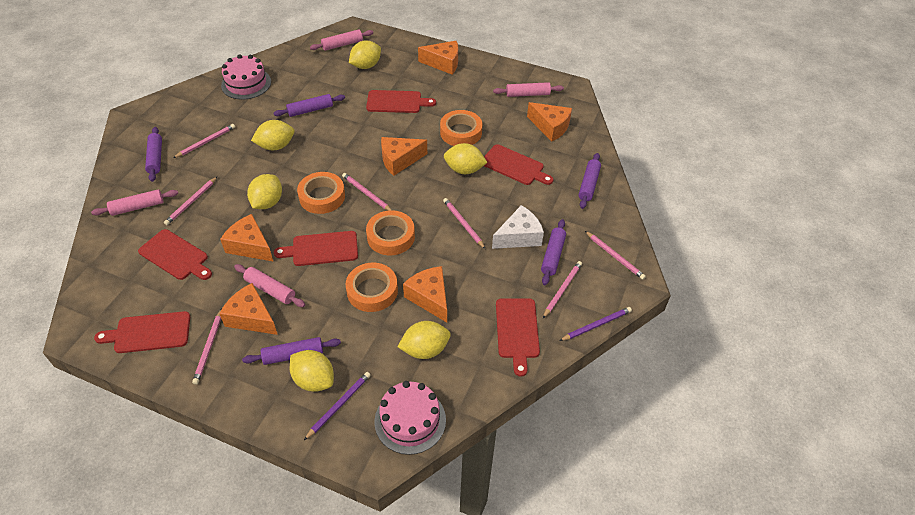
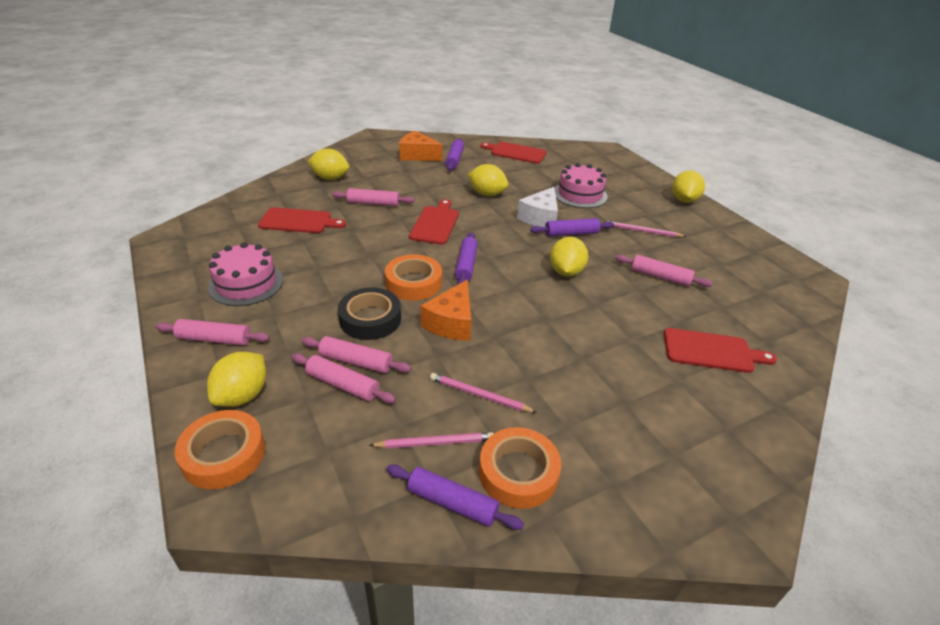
black tape: 0 -> 1
orange cheese: 6 -> 2
orange tape: 4 -> 3
pink pencil: 7 -> 3
pink rolling pin: 4 -> 5
purple pencil: 2 -> 0
purple rolling pin: 5 -> 4
red cutting board: 6 -> 4
yellow lemon: 6 -> 5

